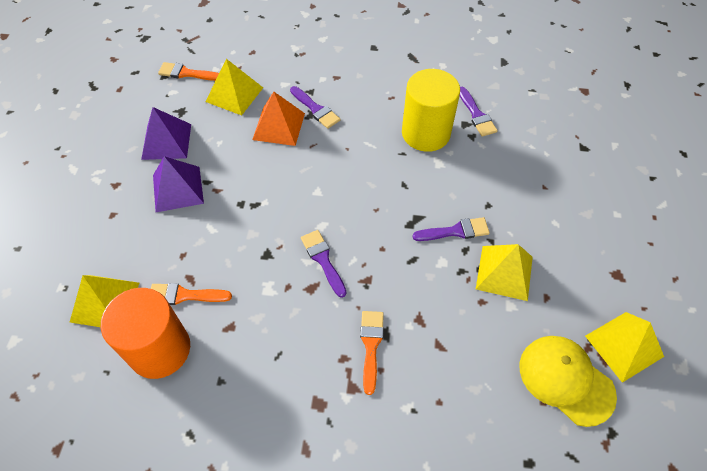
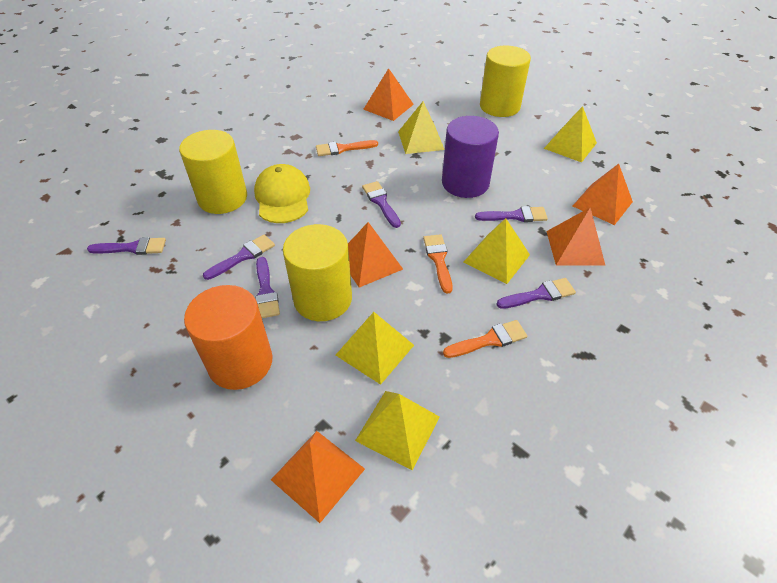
orange pyramid: 1 -> 5
purple brush: 4 -> 6
purple cylinder: 0 -> 1
purple pyramid: 2 -> 0
yellow cylinder: 1 -> 3
yellow pyramid: 4 -> 5

